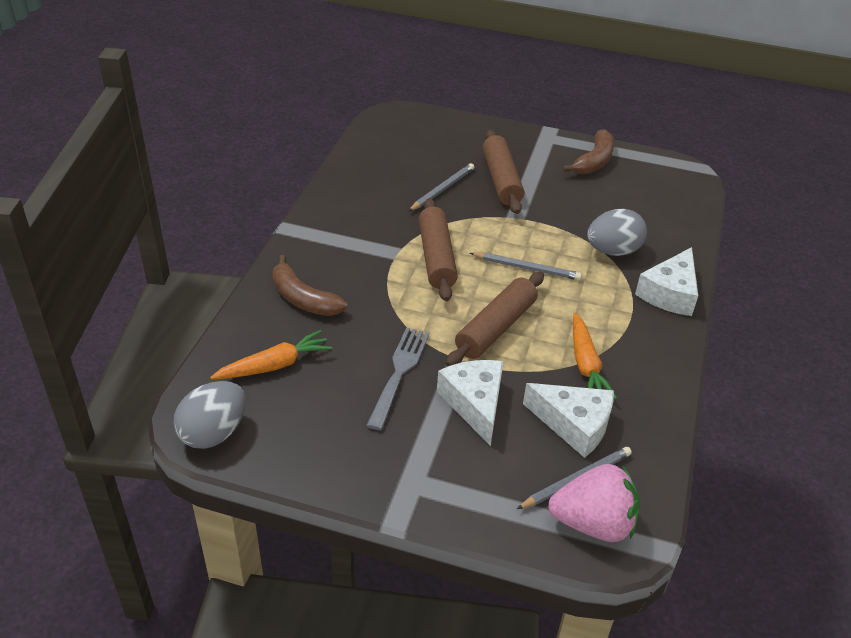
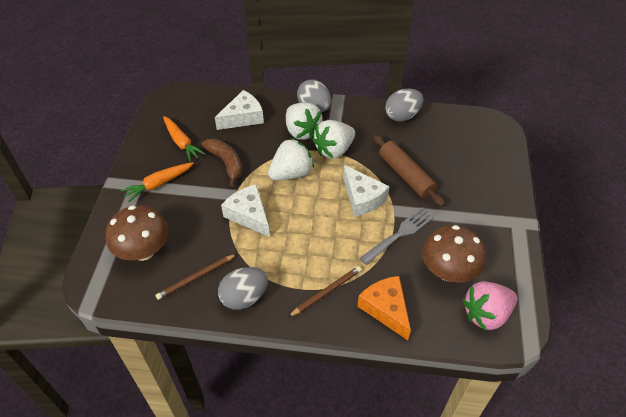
brown banana: 2 -> 1
brown mushroom: 0 -> 2
brown pencil: 0 -> 2
brown rolling pin: 3 -> 1
grey egg: 2 -> 3
grey pencil: 3 -> 0
orange cheese: 0 -> 1
white strawberry: 0 -> 3

